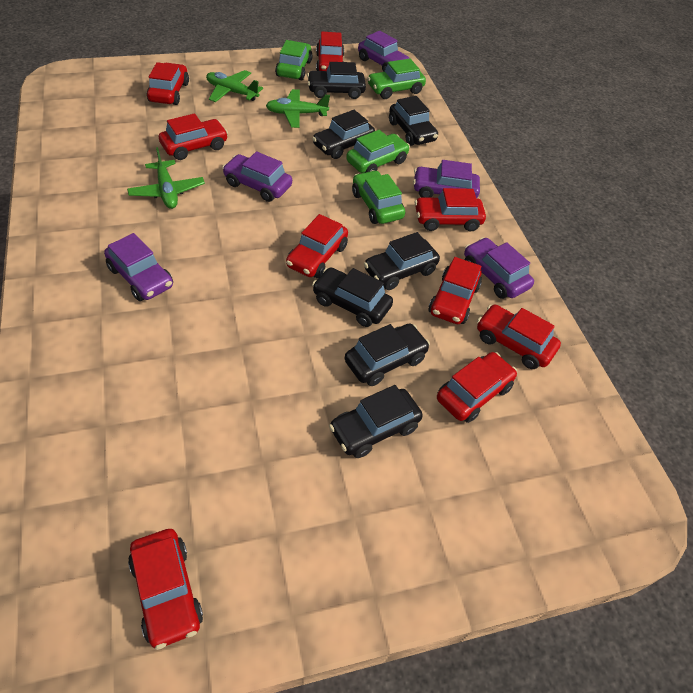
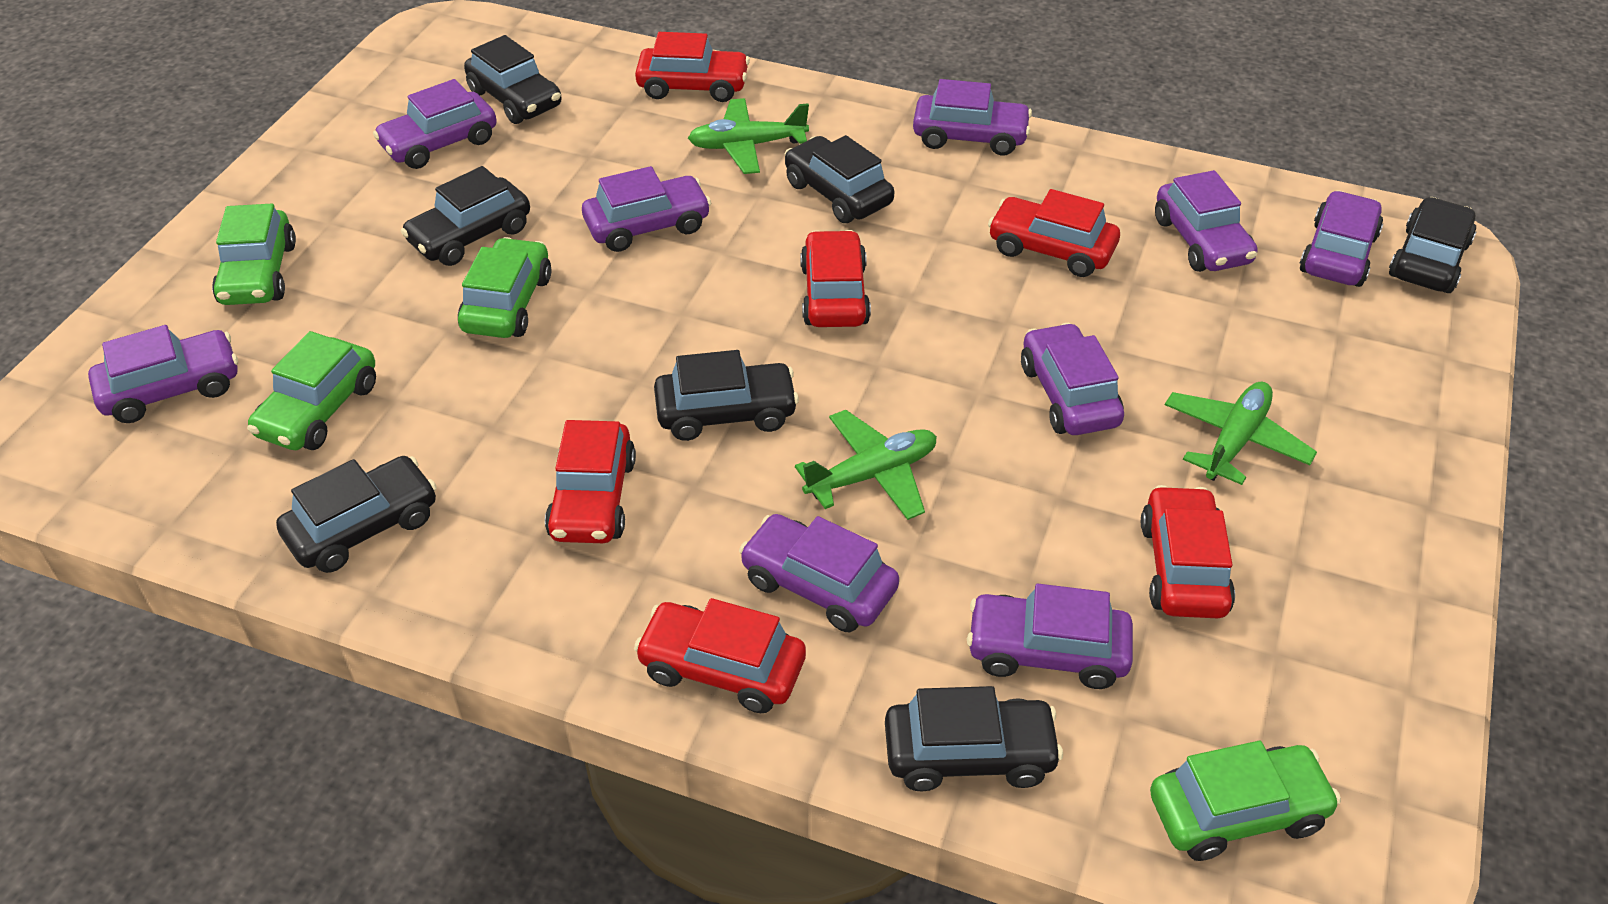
purple car: 5 -> 9
red car: 9 -> 6

